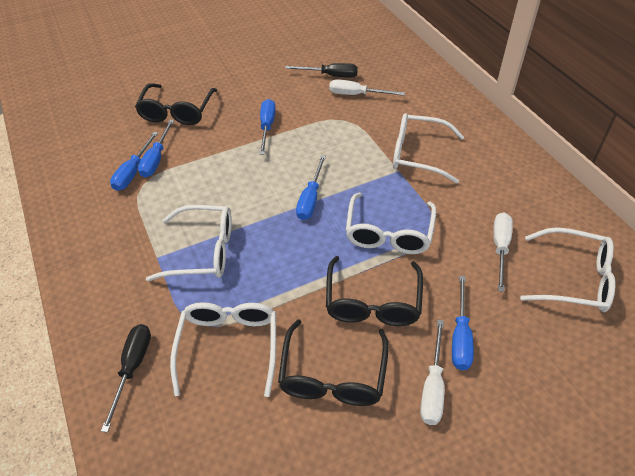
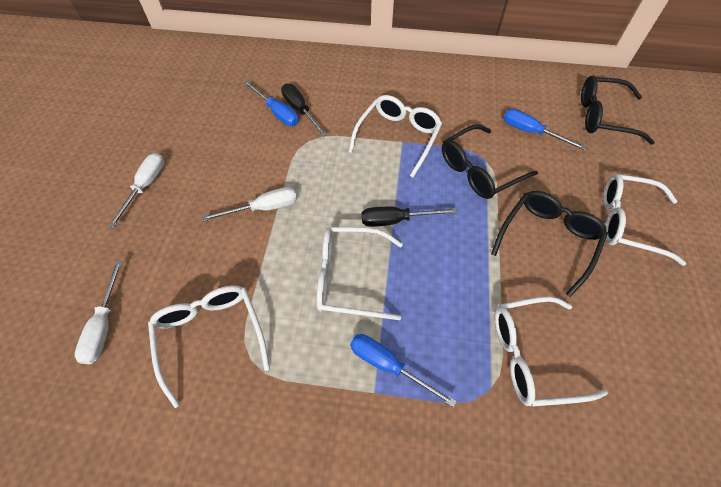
blue screwdriver: 5 -> 3

